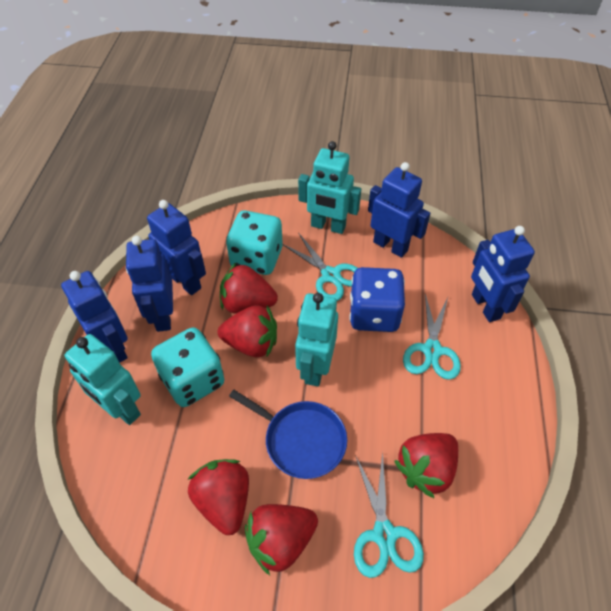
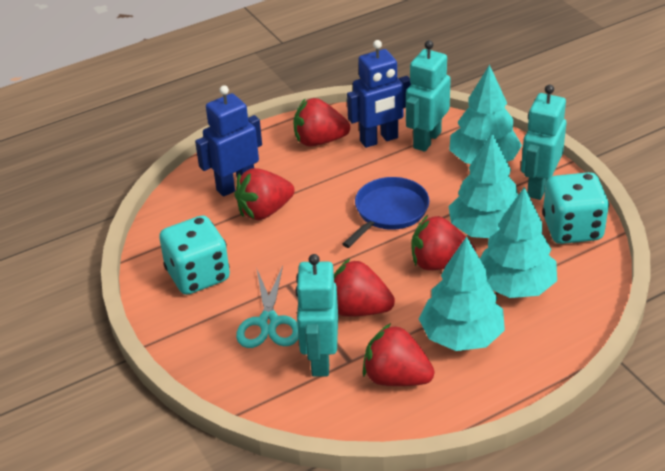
blue dice: 1 -> 0
blue robot: 5 -> 2
turquoise scissors: 3 -> 1
turquoise tree: 0 -> 4

